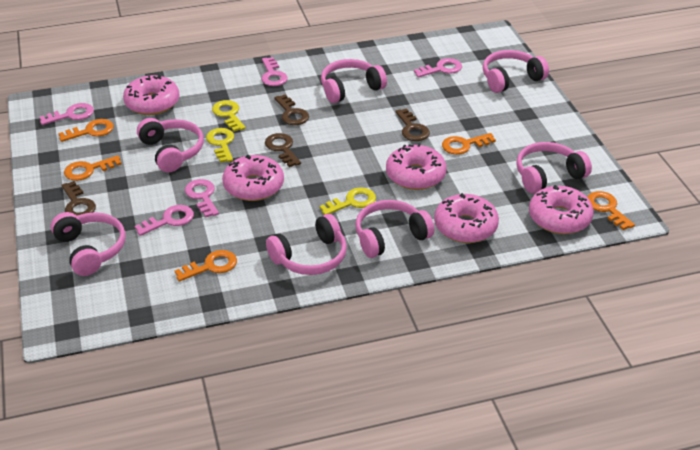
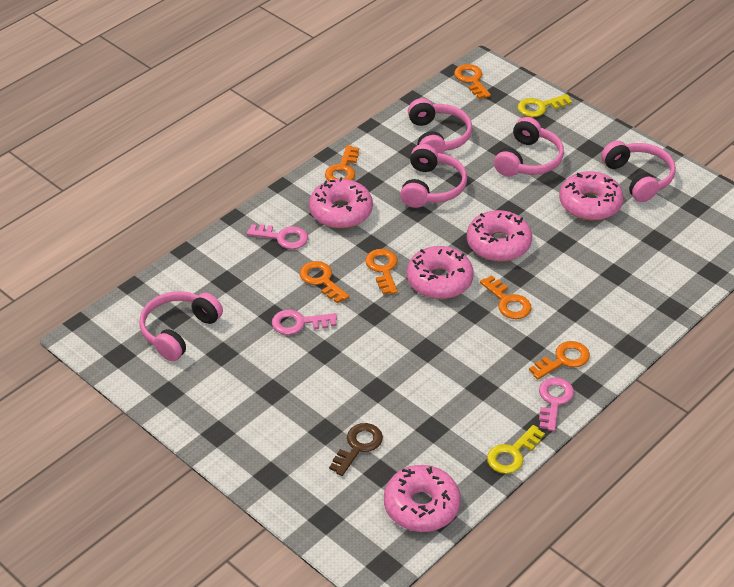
brown key: 4 -> 1
orange key: 5 -> 6
pink headphones: 7 -> 5
pink key: 5 -> 3
yellow key: 3 -> 2

